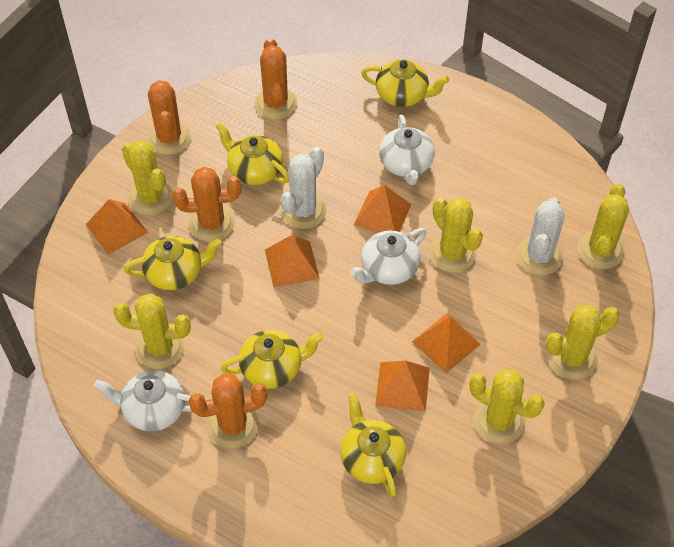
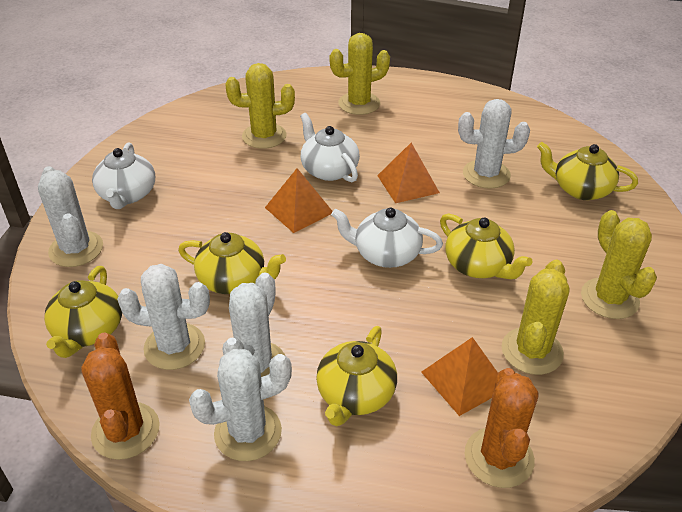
orange cactus: 4 -> 2
orange pyramid: 5 -> 3
white cactus: 2 -> 5
yellow cactus: 6 -> 4

